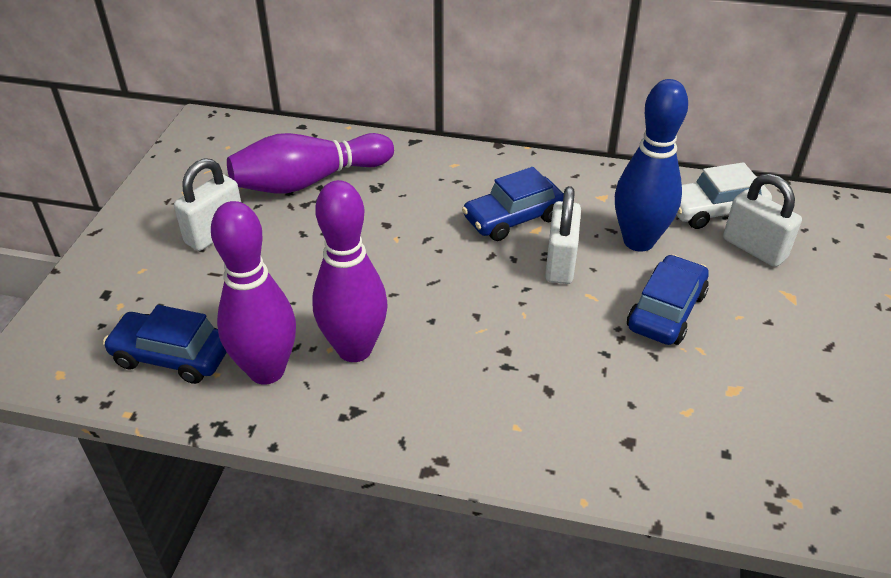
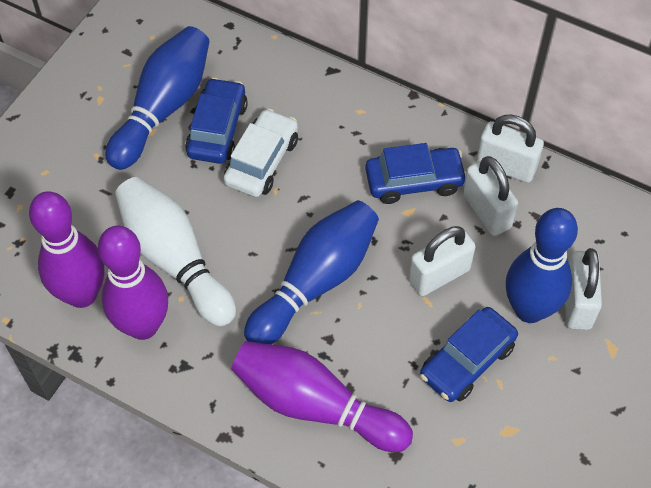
blue bowling pin: 1 -> 3
white bowling pin: 0 -> 1
white padlock: 3 -> 4

